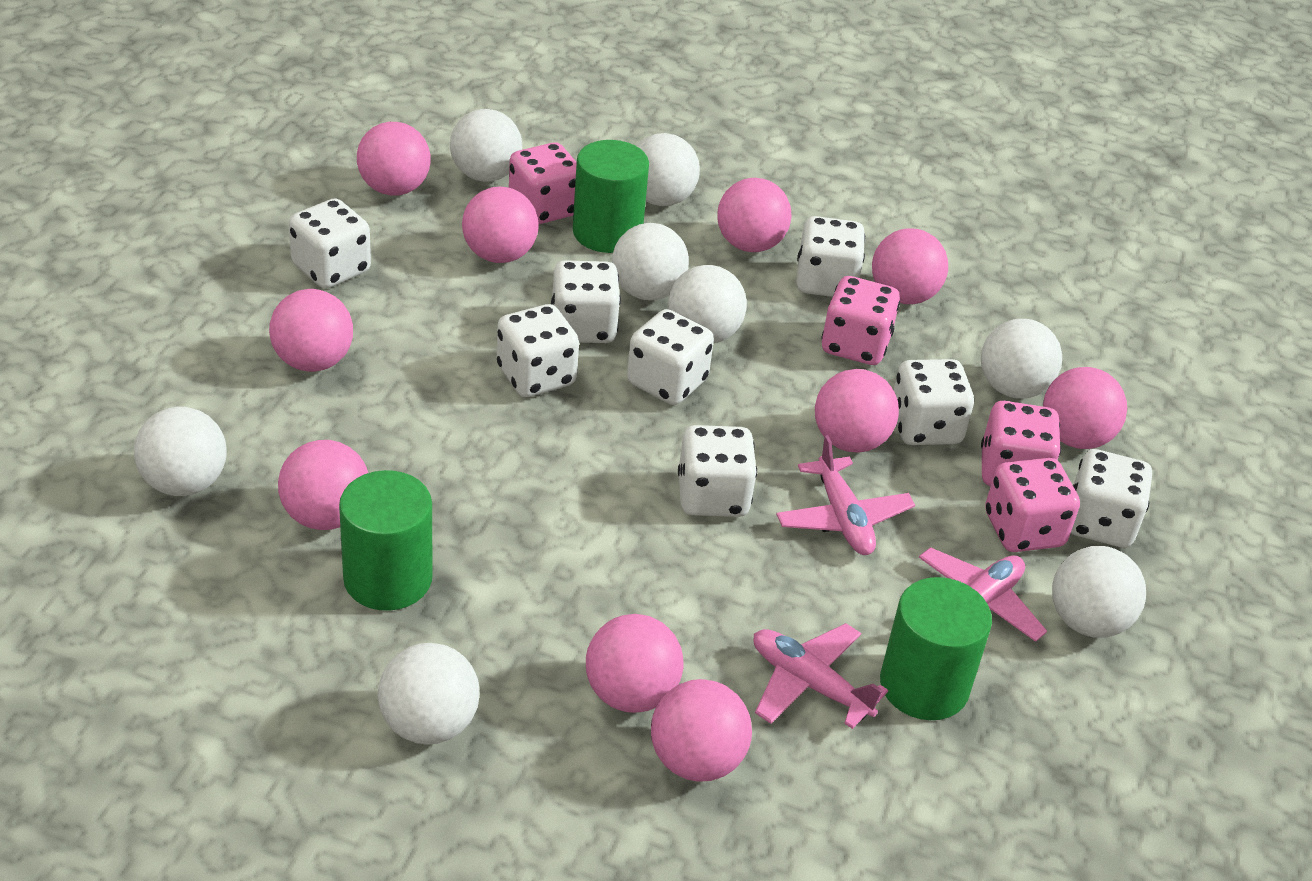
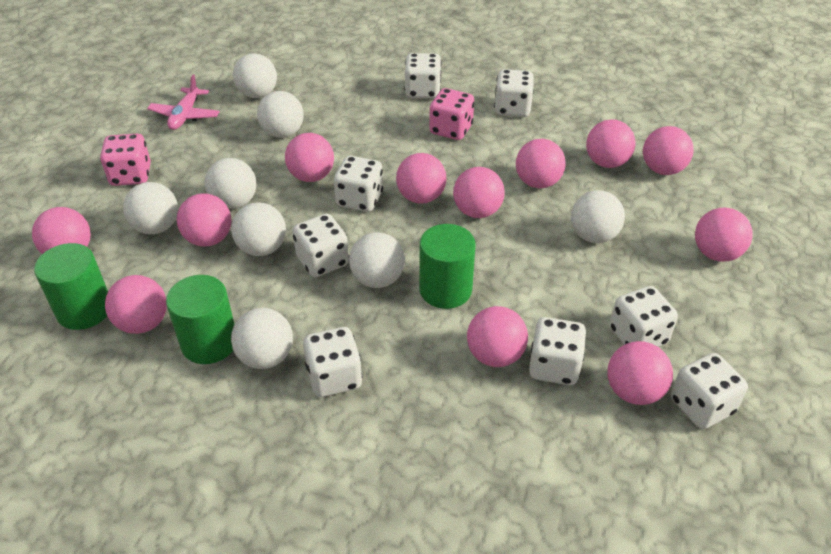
pink ball: 10 -> 12
pink dice: 4 -> 2
pink plane: 3 -> 1

